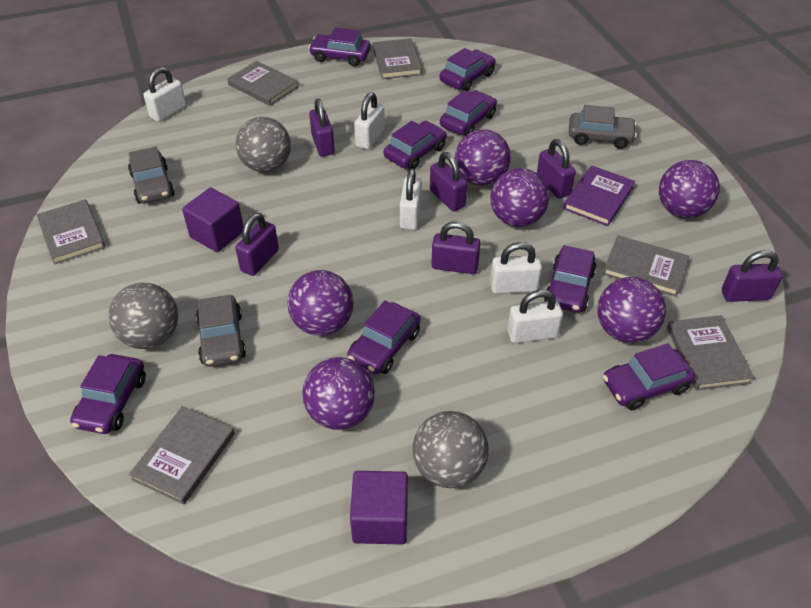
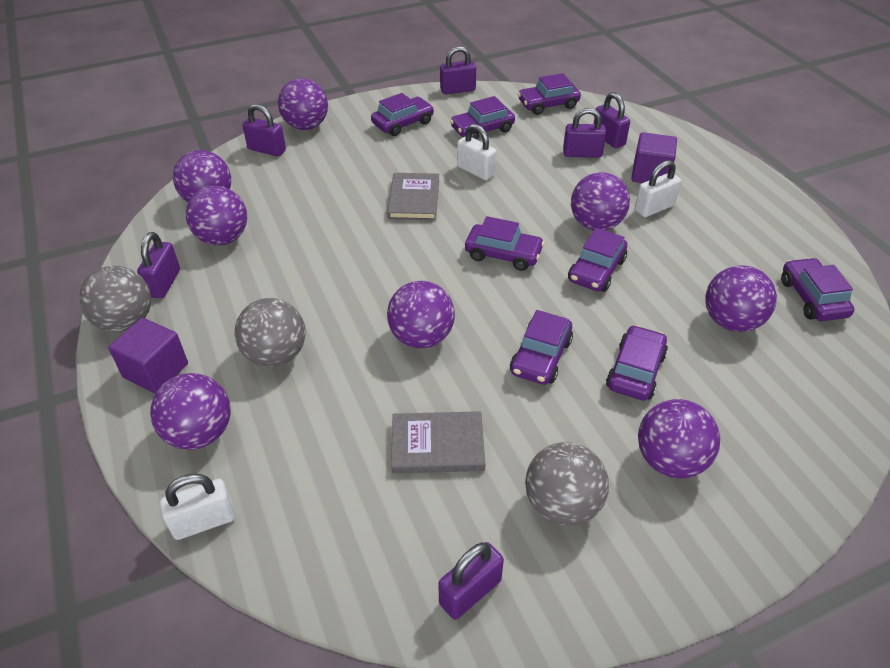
grey book: 6 -> 2
grey car: 3 -> 0
purple ball: 6 -> 8
purple book: 1 -> 0
white padlock: 5 -> 3

